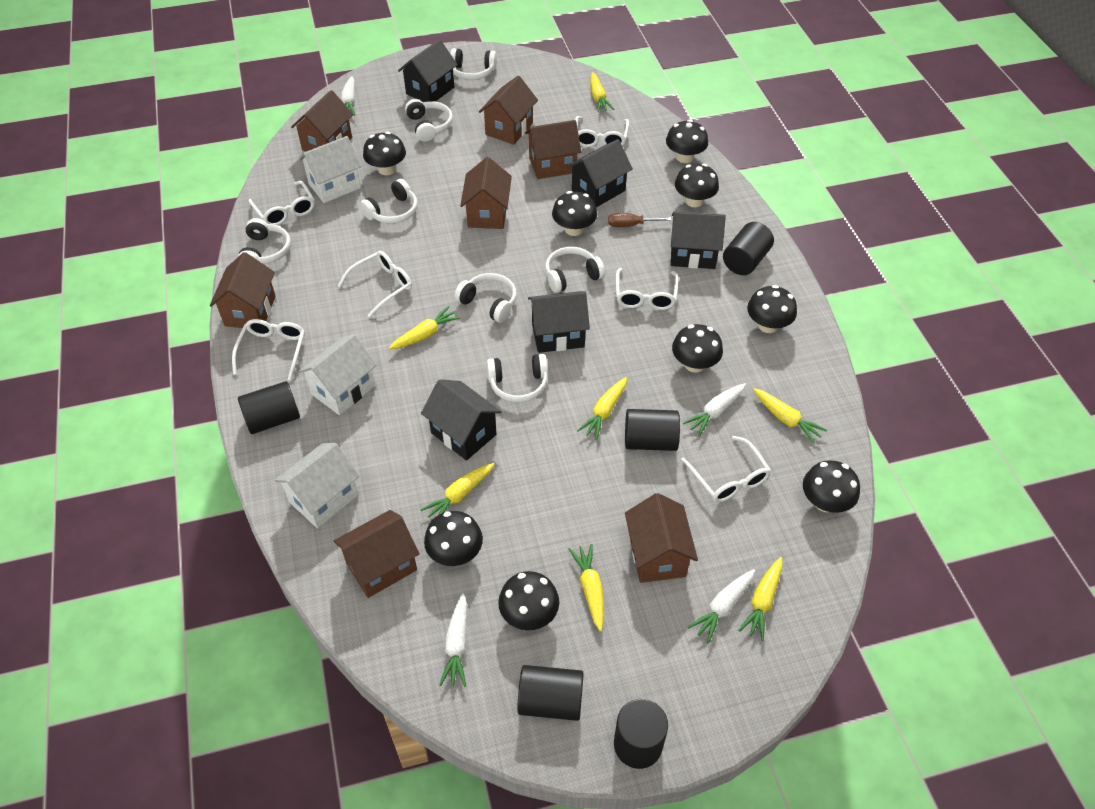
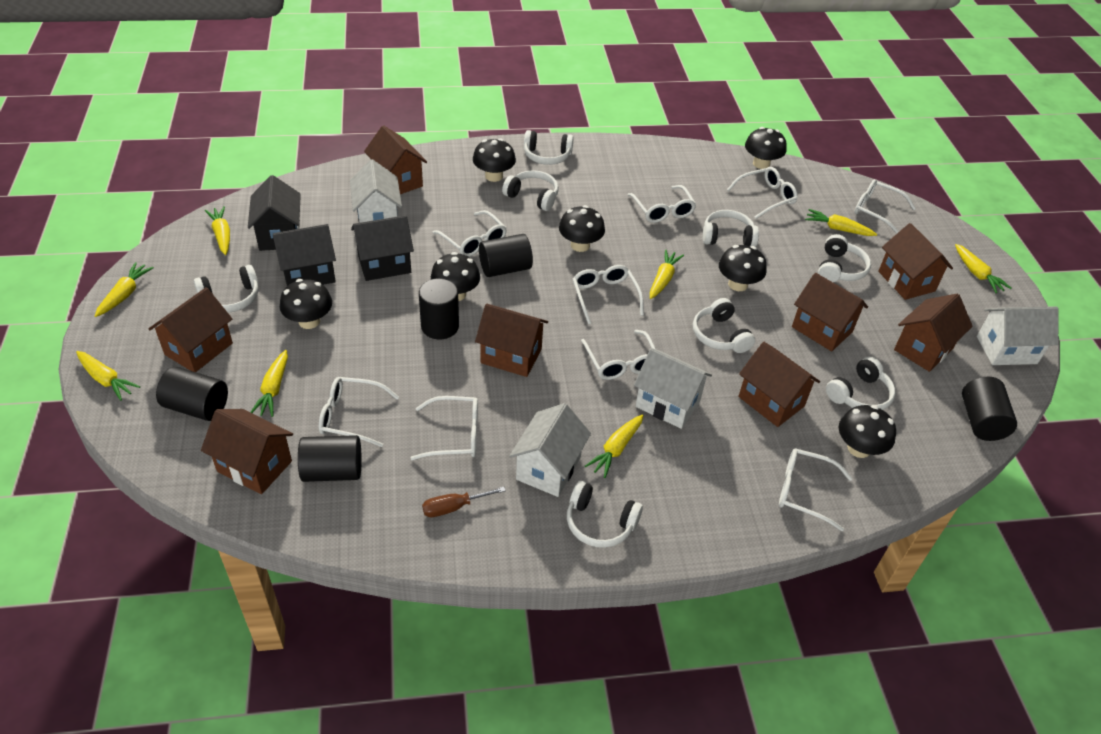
black house: 5 -> 3
black mushroom: 9 -> 7
brown house: 7 -> 8
white carrot: 4 -> 0
white glasses: 6 -> 9
white headphones: 7 -> 8
white house: 3 -> 4
yellow carrot: 7 -> 8

